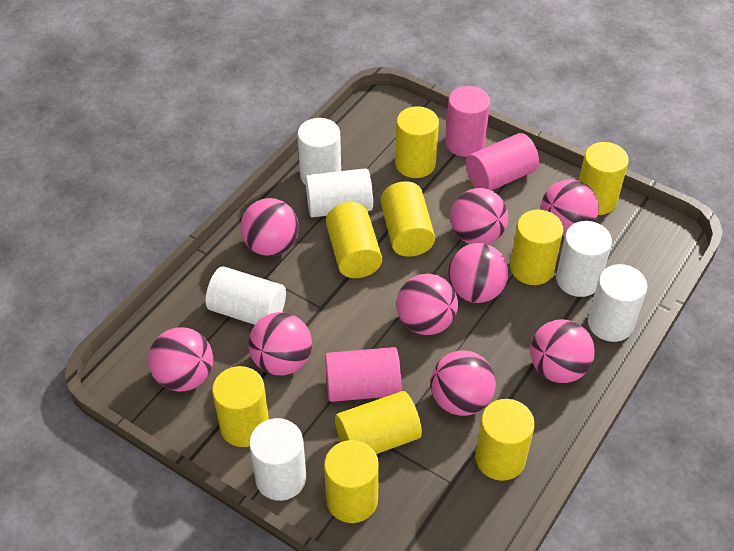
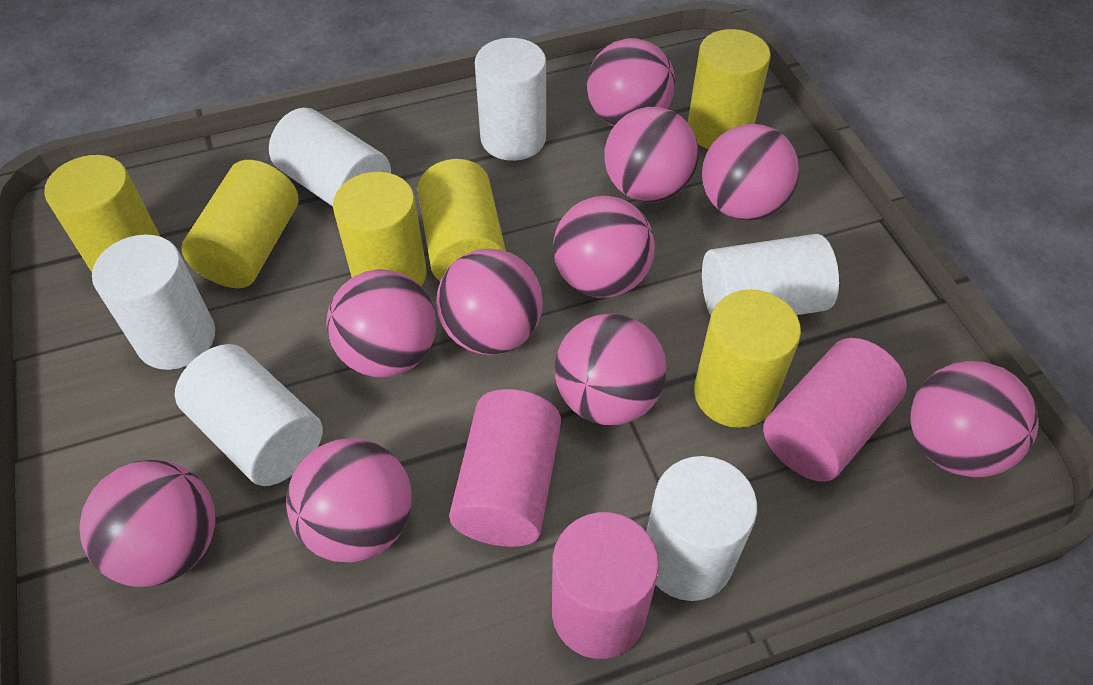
pink ball: 9 -> 10
yellow cylinder: 9 -> 6

